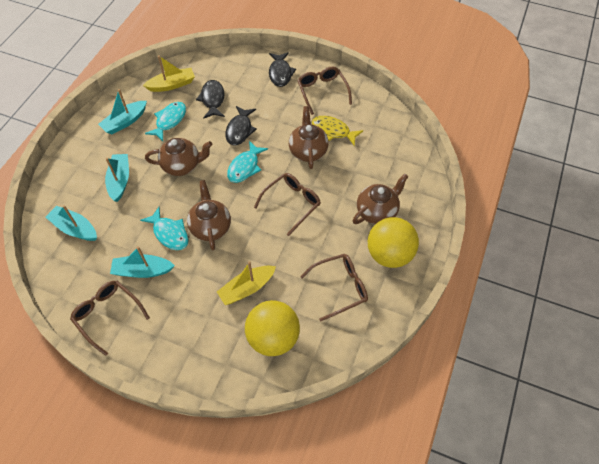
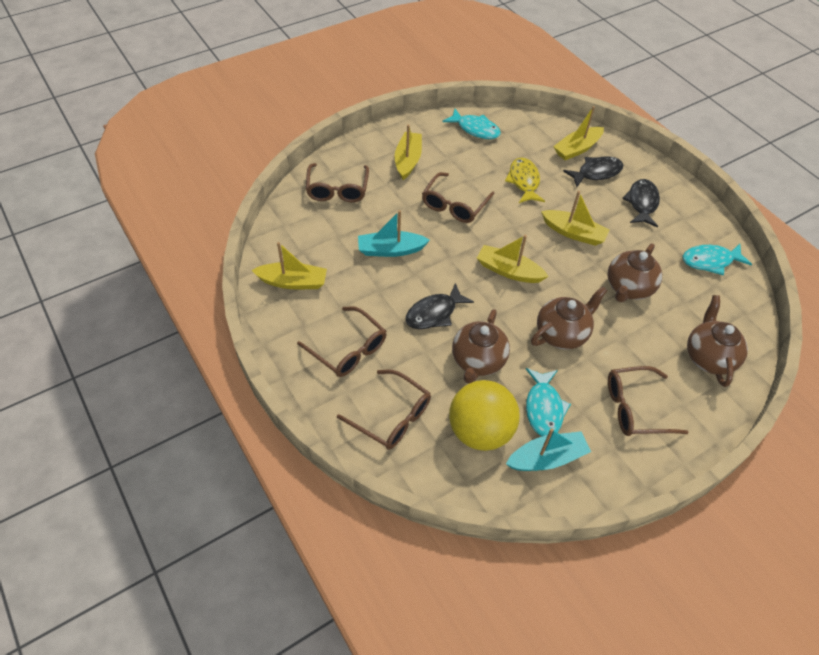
brown glasses: 4 -> 5
turquoise boat: 4 -> 2
yellow ball: 2 -> 1
yellow boat: 2 -> 5

